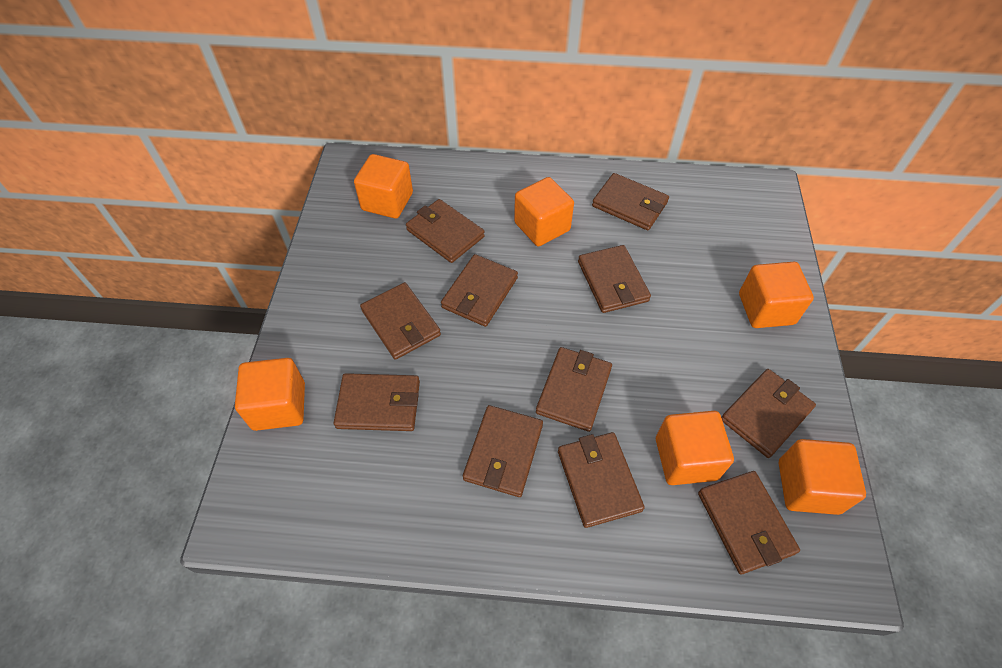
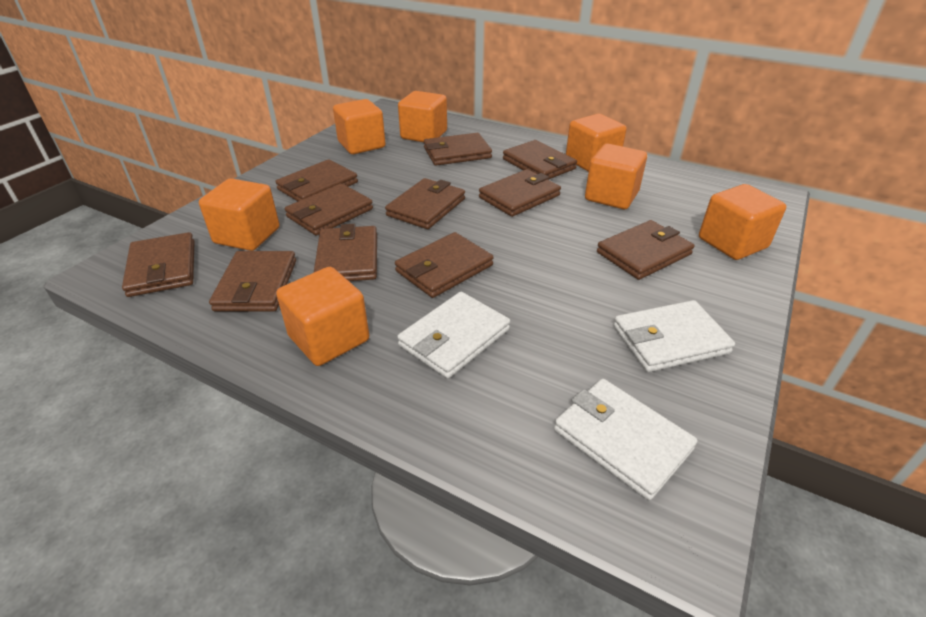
orange cube: 6 -> 7
white wallet: 0 -> 3

